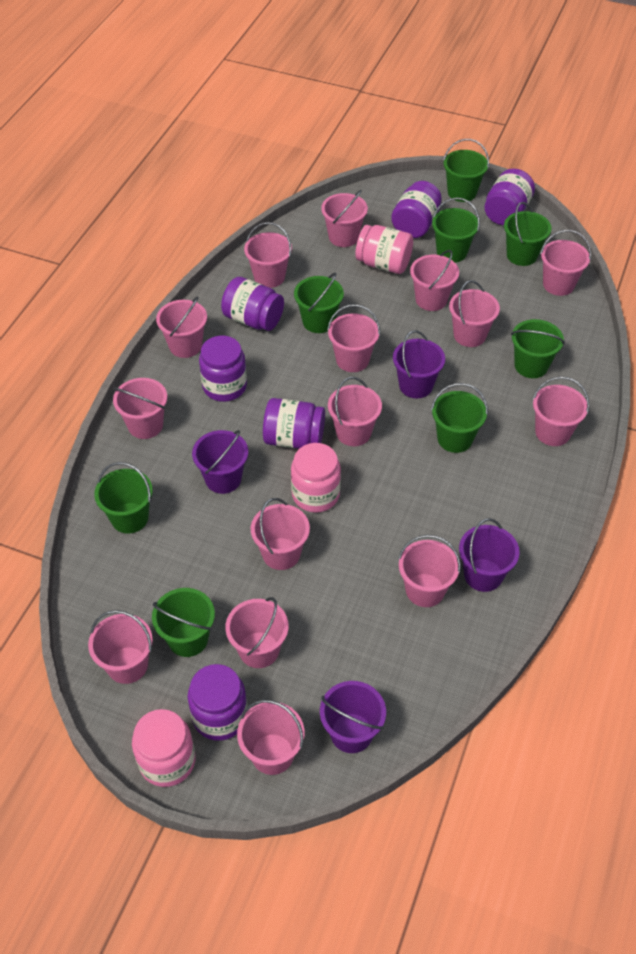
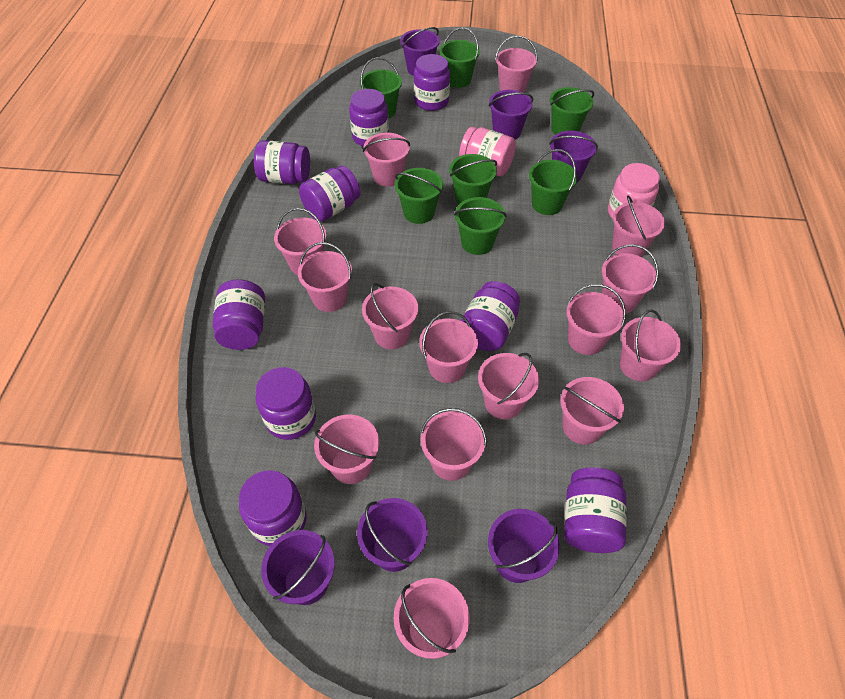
green bucket: 8 -> 7
pink jar: 3 -> 2
purple bucket: 4 -> 6
purple jar: 6 -> 9

